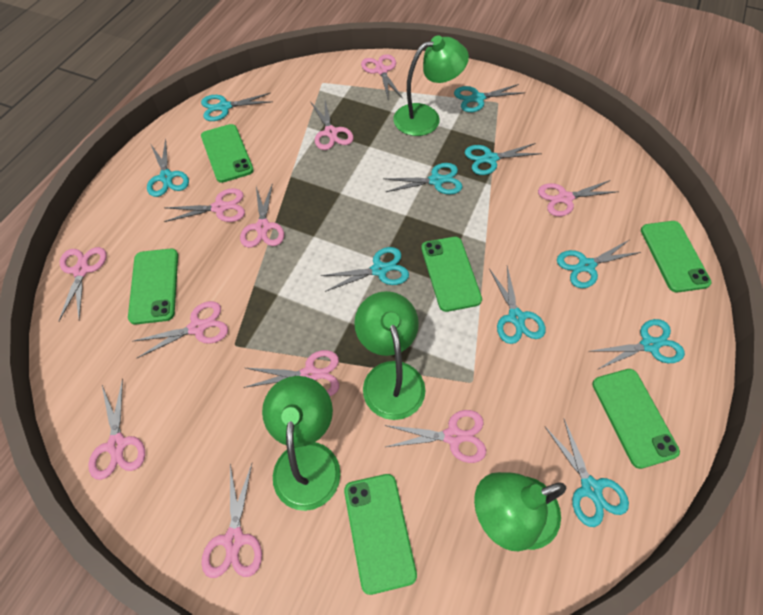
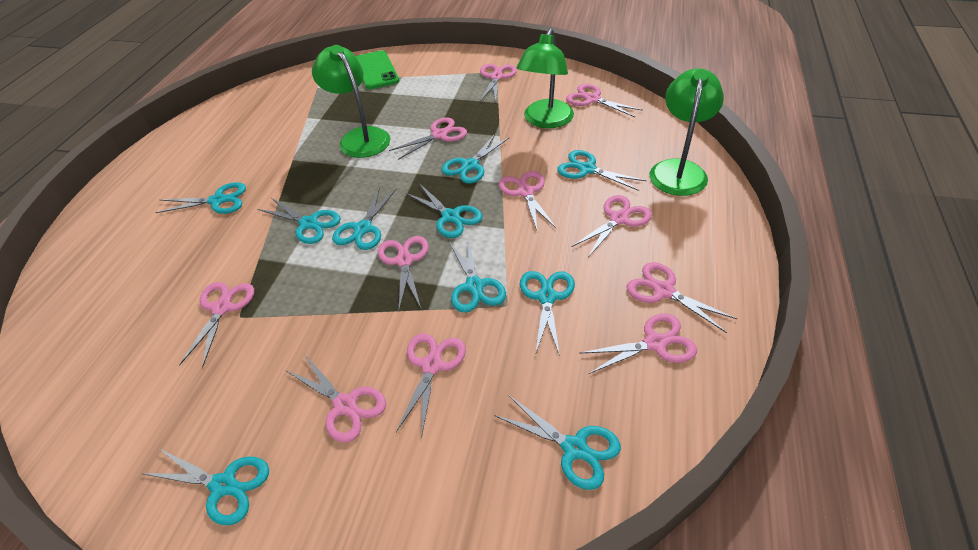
green lamp: 4 -> 3
green phone: 6 -> 1

